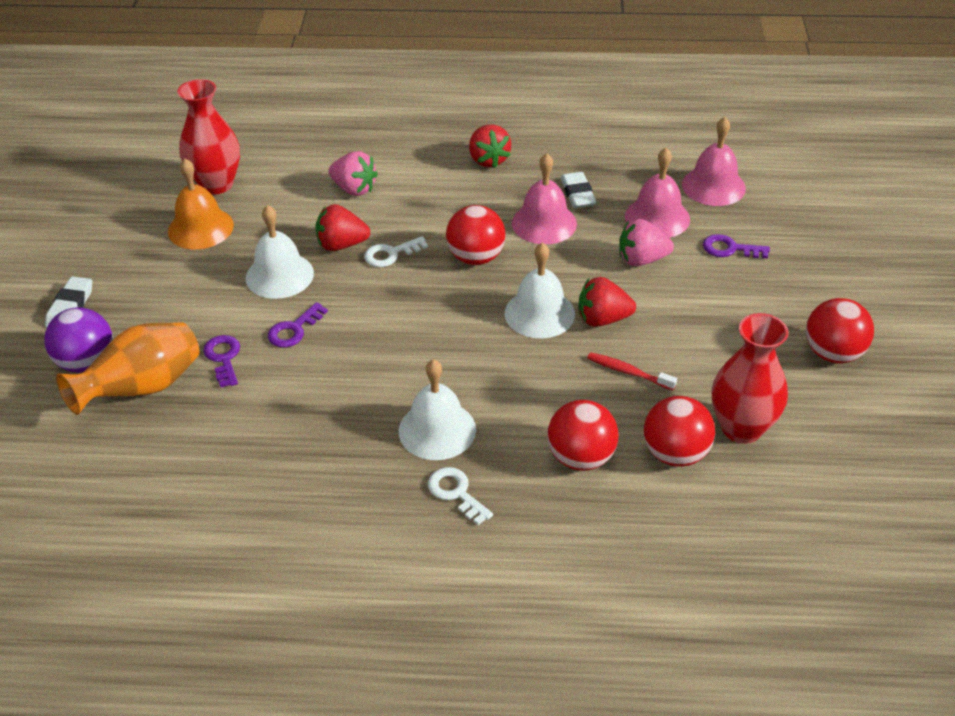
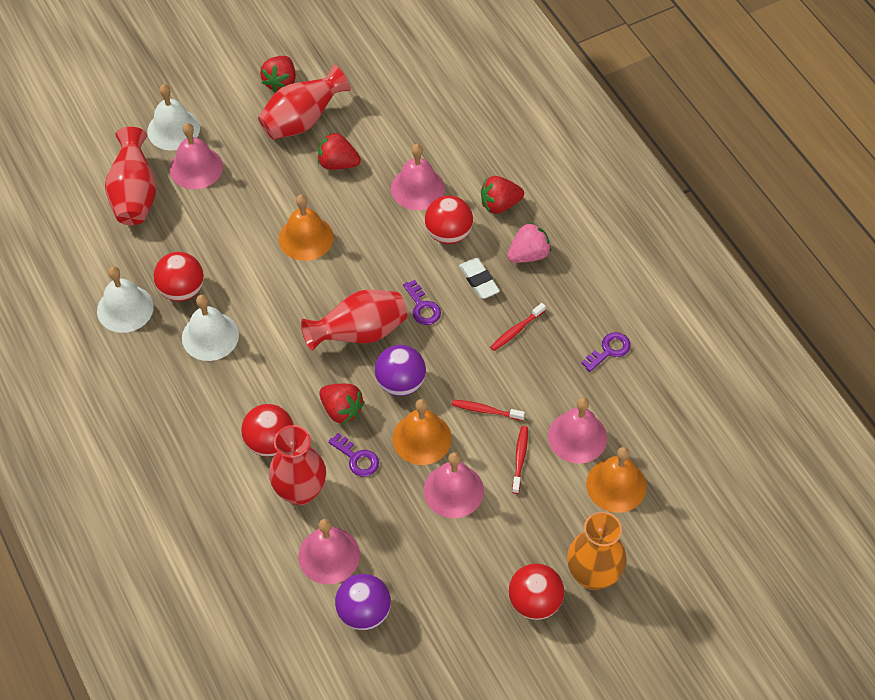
orange bell: 1 -> 3
pink bell: 3 -> 5
pink strawberry: 2 -> 1
purple ball: 1 -> 2
red strawberry: 3 -> 4
red toothbrush: 1 -> 3
red vase: 2 -> 4
white eraser: 2 -> 1
white key: 2 -> 0

